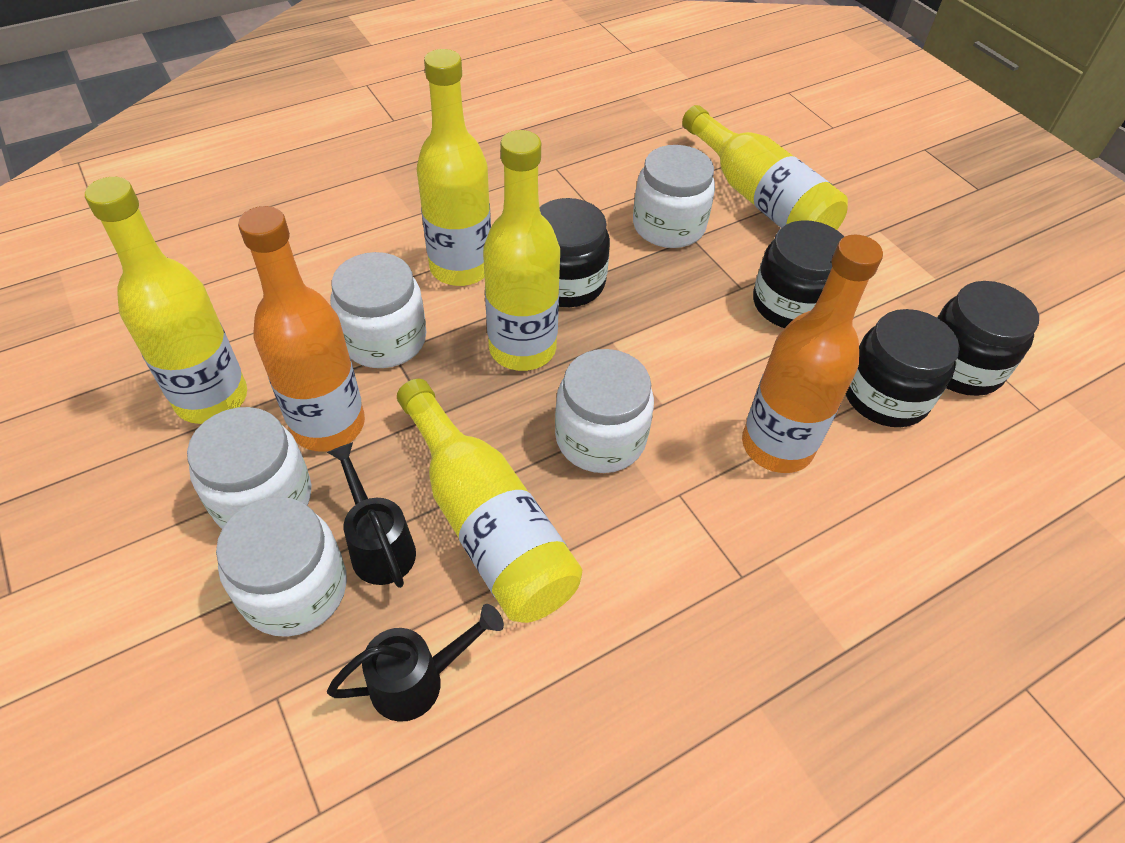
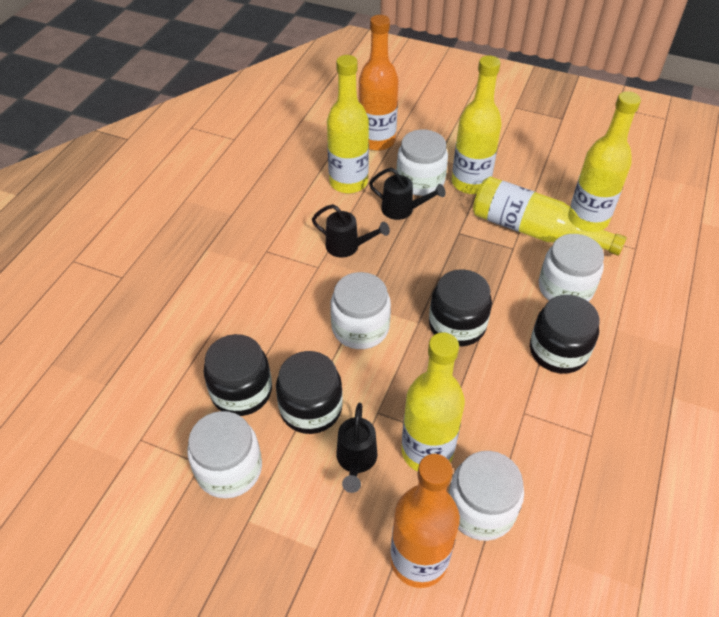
black watering can: 2 -> 3

